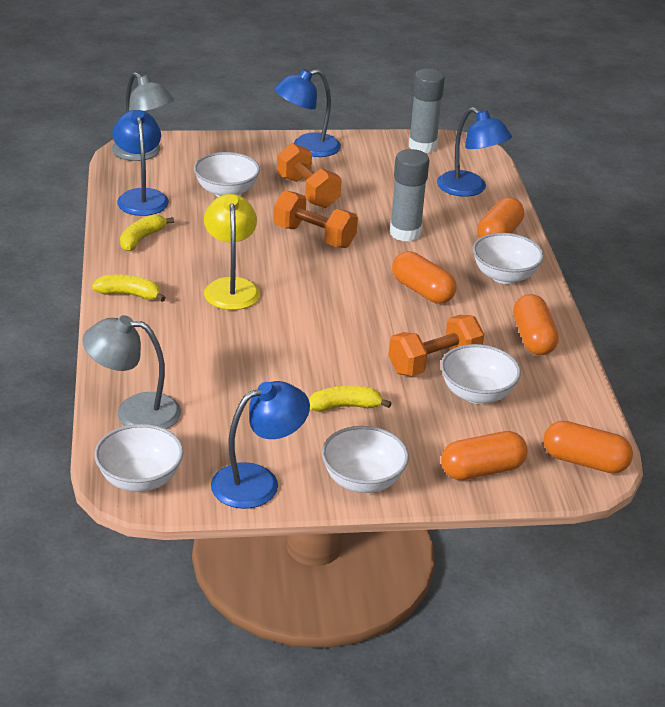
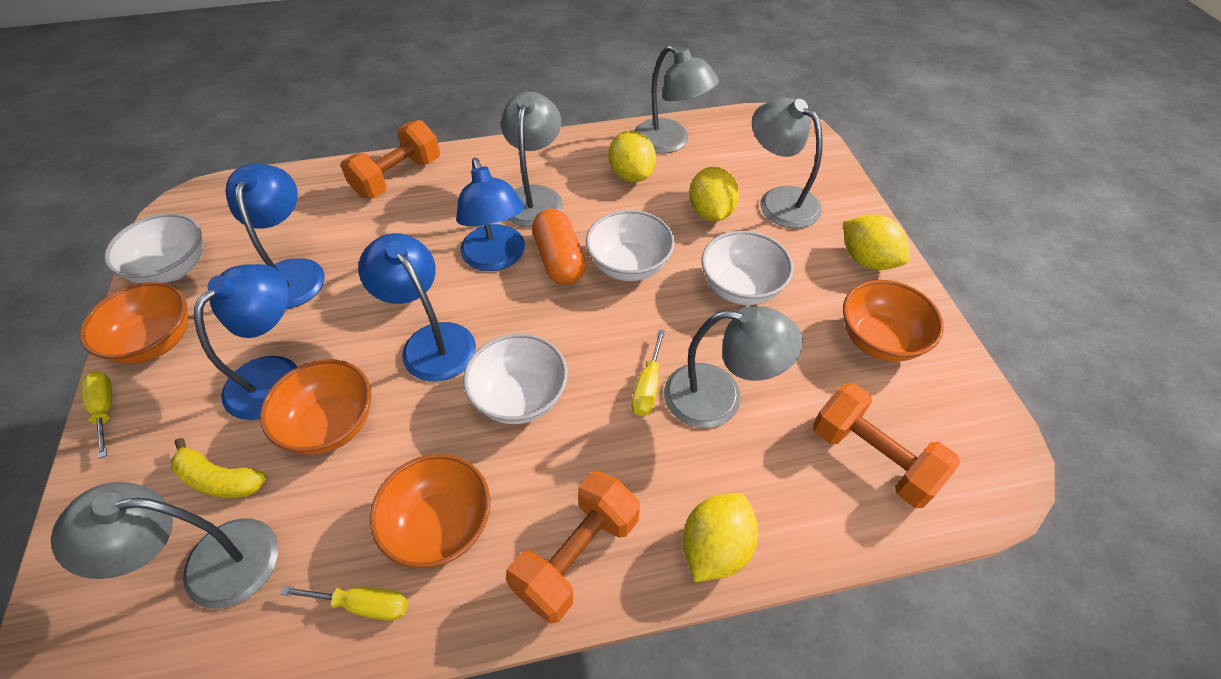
grey glue stick: 2 -> 0
grey lamp: 2 -> 5
orange bowl: 0 -> 4
orange capsule: 5 -> 1
white bowl: 5 -> 4
yellow banana: 3 -> 1
yellow lamp: 1 -> 0
yellow lemon: 0 -> 4
yellow screwdriver: 0 -> 3

